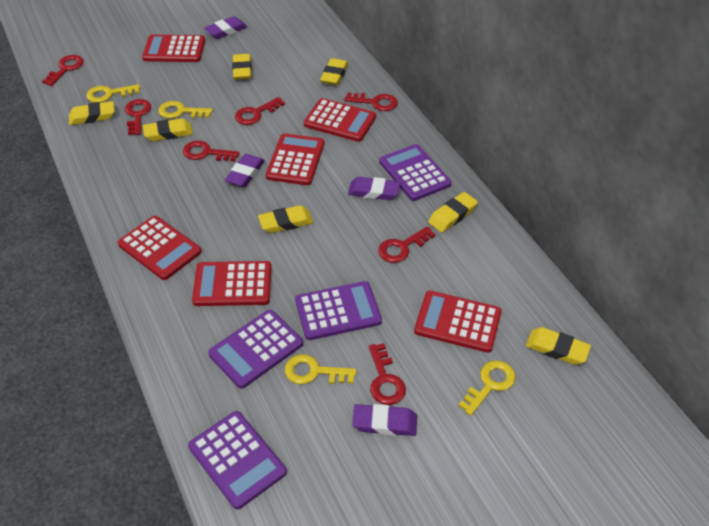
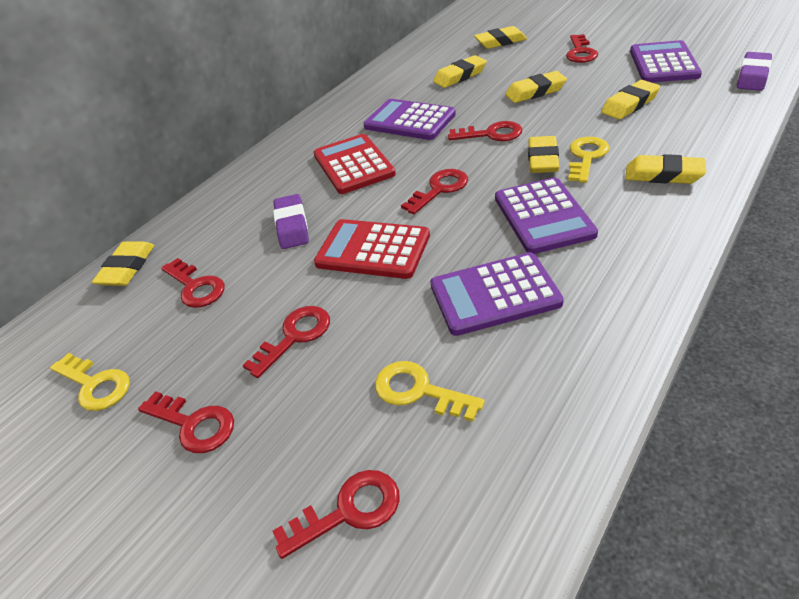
purple eraser: 4 -> 2
red calculator: 6 -> 2
yellow key: 4 -> 3

